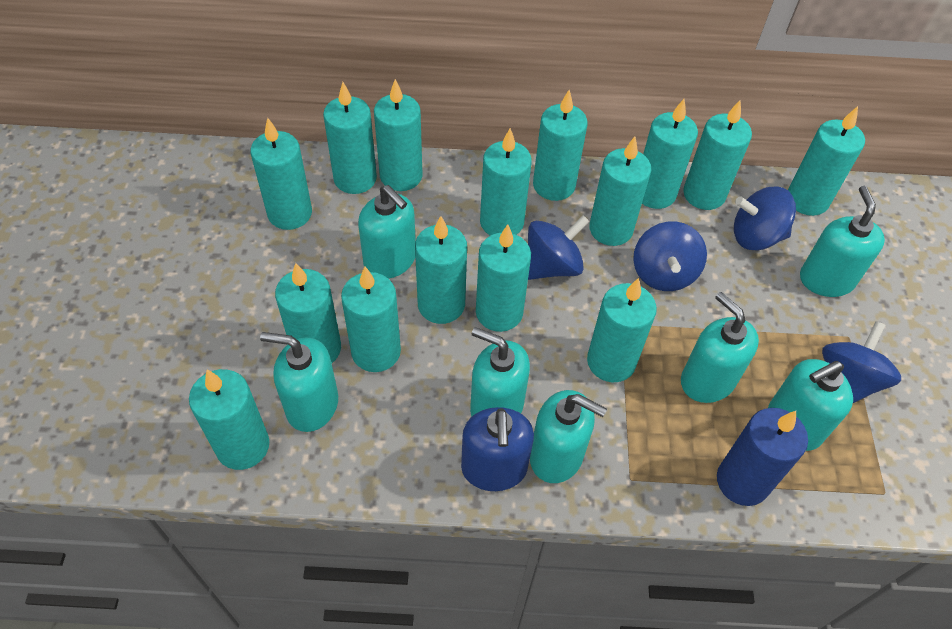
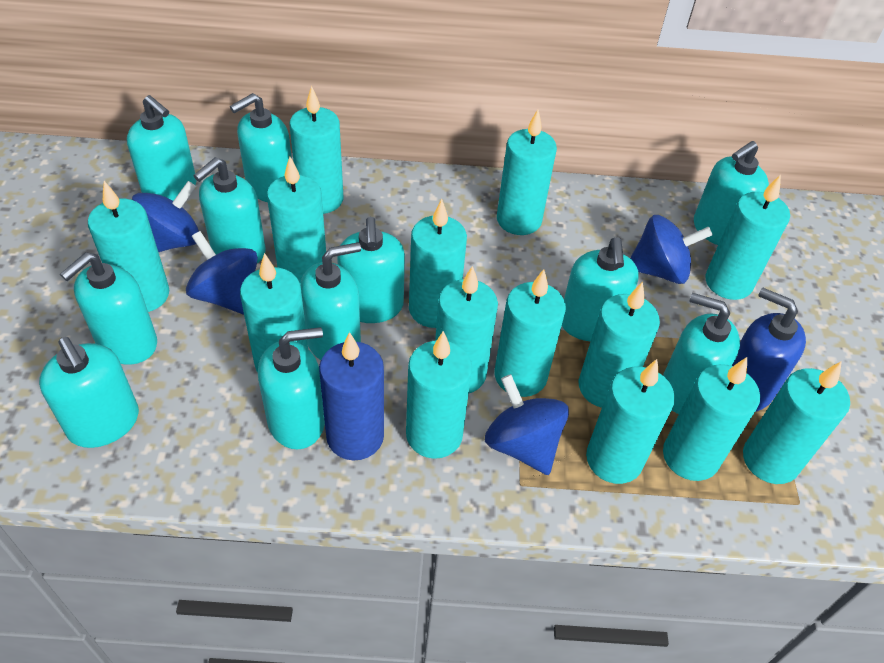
turquoise candle: 15 -> 14
turquoise soap dispenser: 7 -> 11

